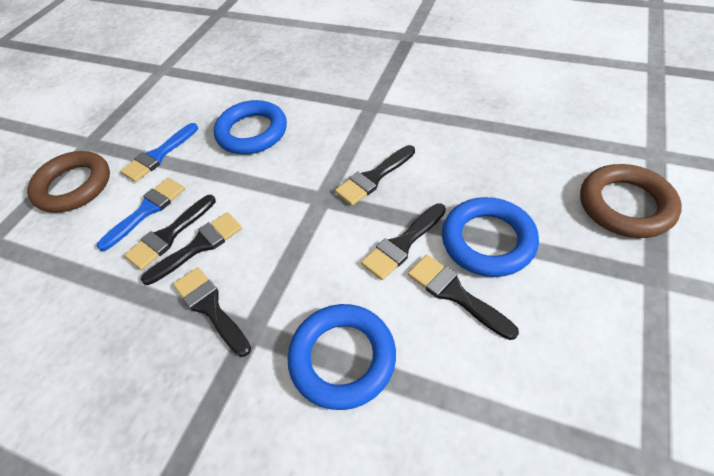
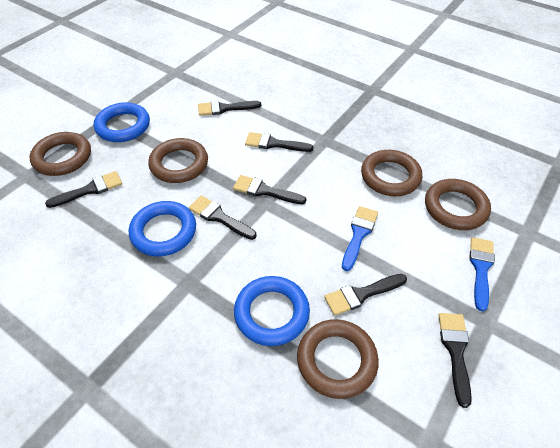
black brush: 6 -> 7
brown ring: 2 -> 5

